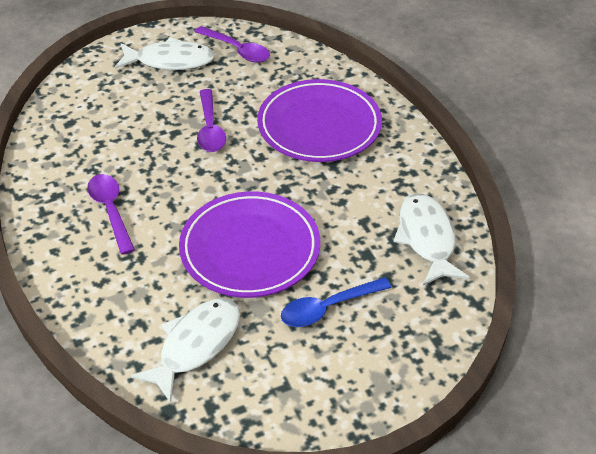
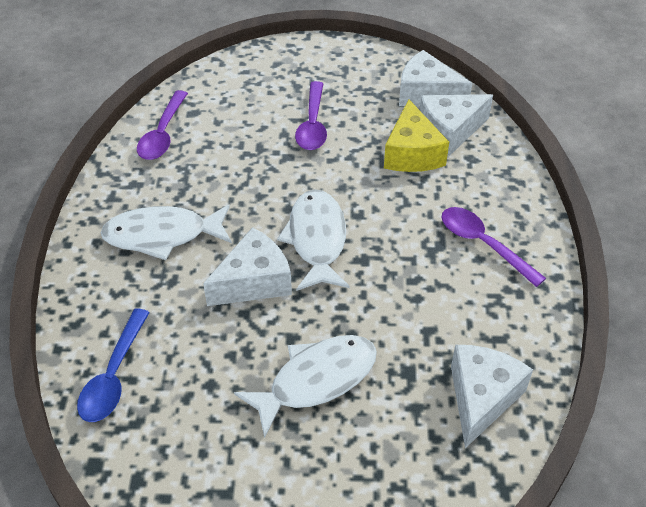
purple plate: 2 -> 0
white cheese: 0 -> 4
yellow cheese: 0 -> 1

